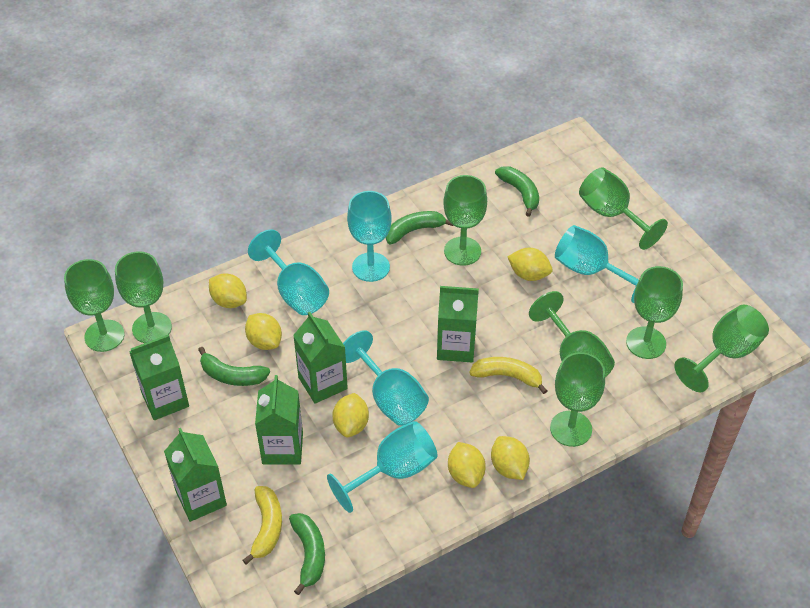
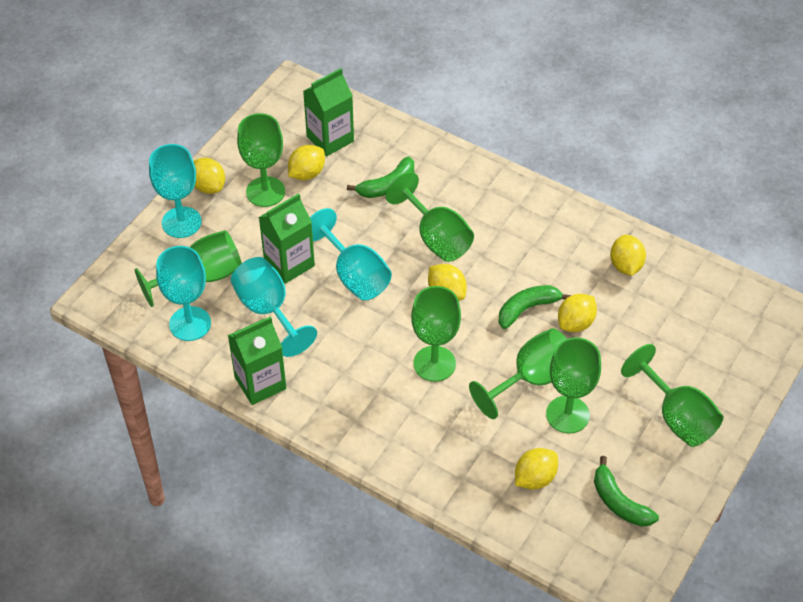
green banana: 4 -> 3
green carton: 5 -> 3
green goblet: 8 -> 7
turquoise goblet: 5 -> 4
yellow banana: 2 -> 0

